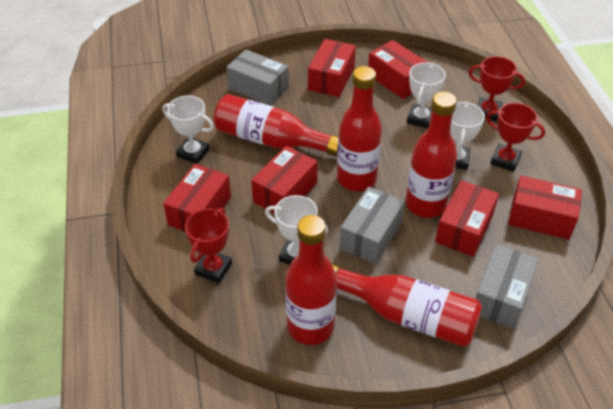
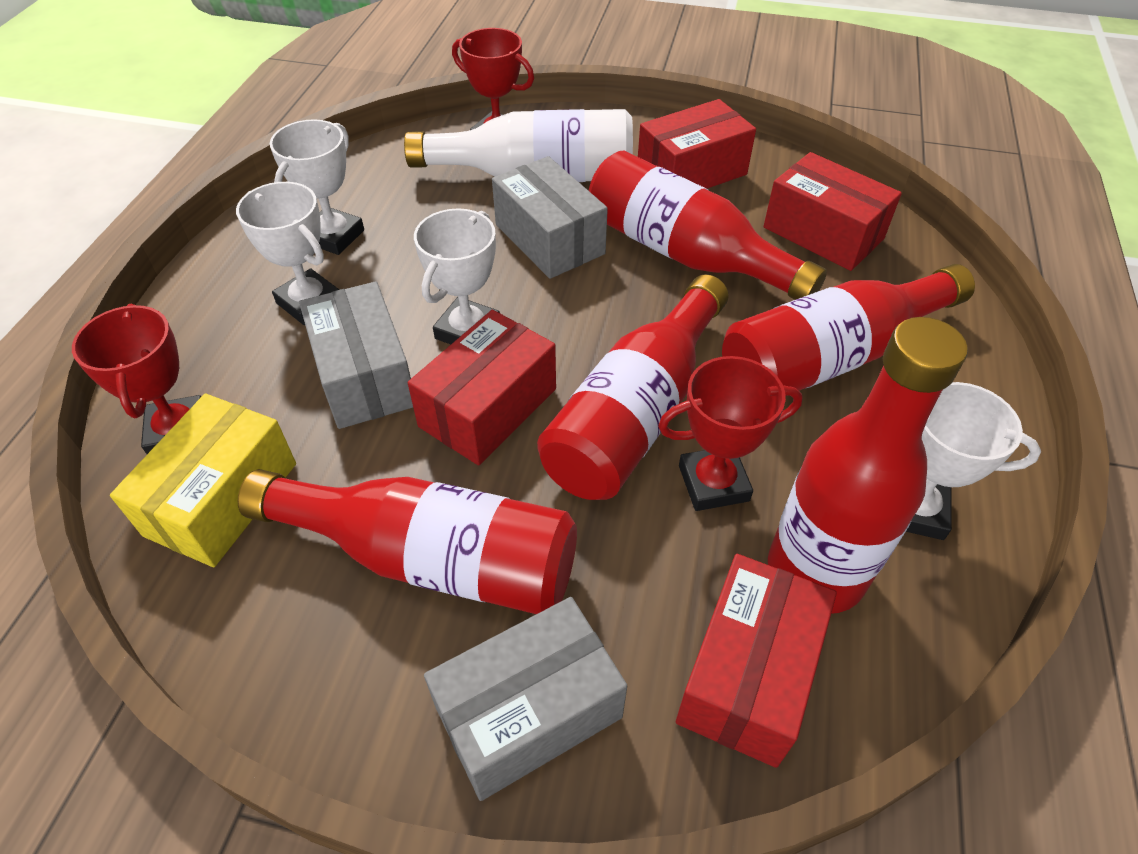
red box: 6 -> 4
white bottle: 0 -> 1
yellow box: 0 -> 1

